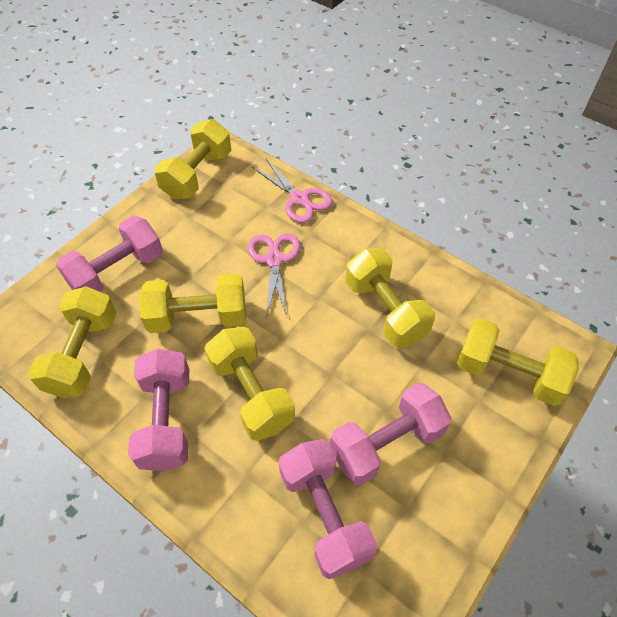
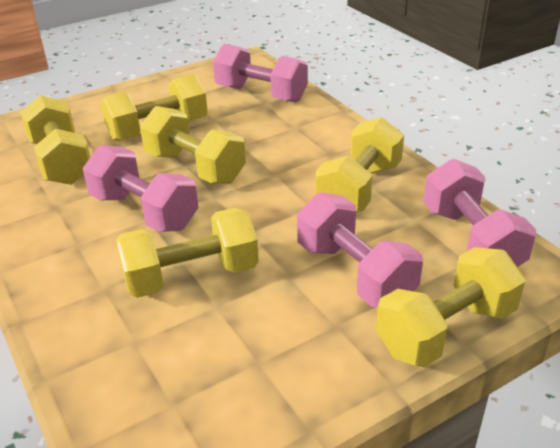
pink scissors: 2 -> 0

